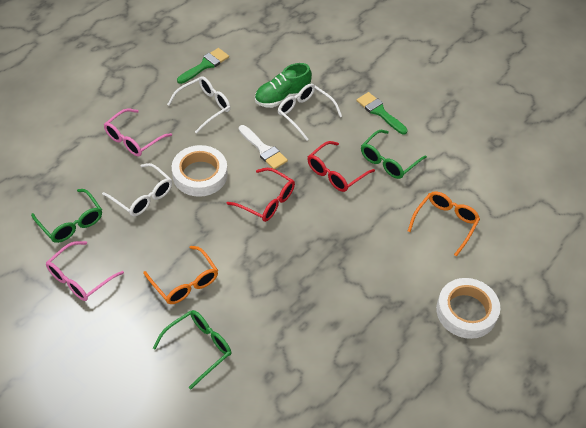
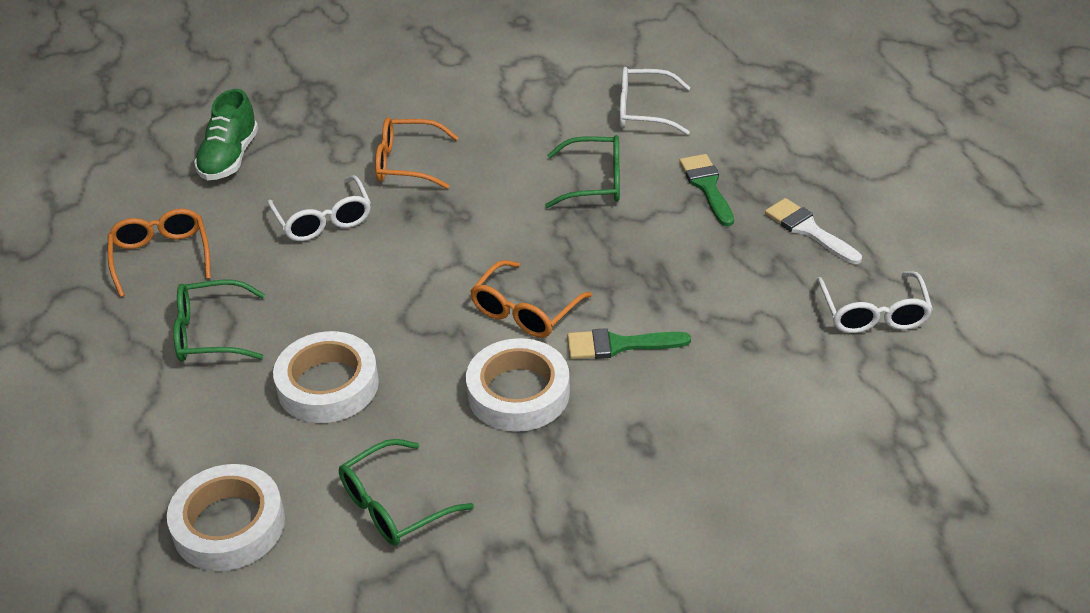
orange glasses: 2 -> 3
pink glasses: 2 -> 0
red glasses: 2 -> 0
white tape: 2 -> 3

